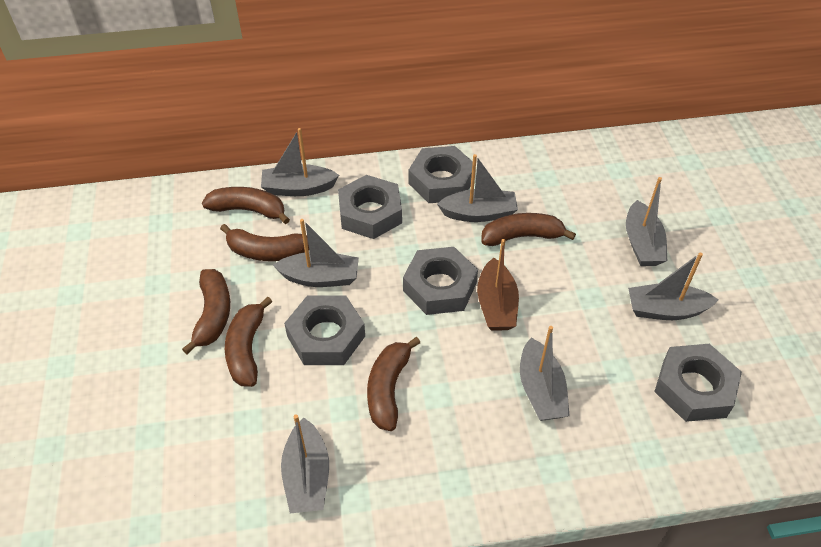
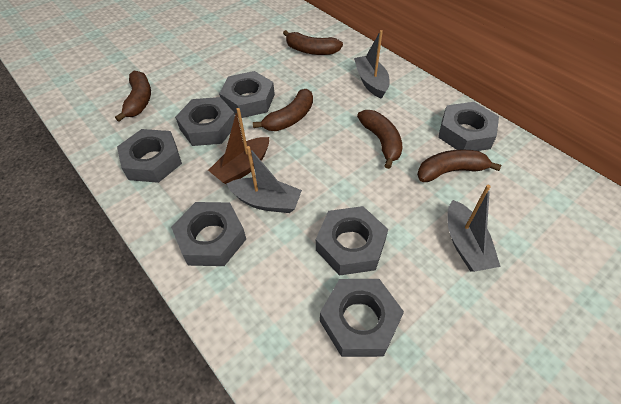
brown banana: 6 -> 5
grey boat: 7 -> 3
grey nut: 5 -> 7

